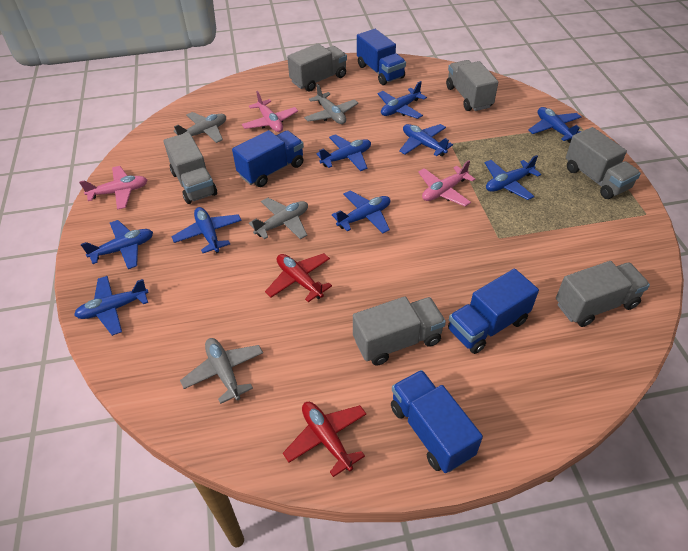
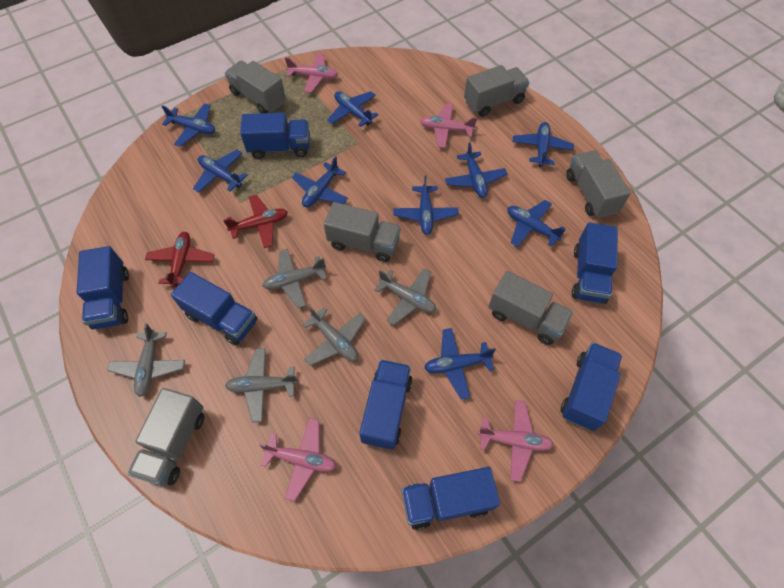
blue truck: 4 -> 7
grey plane: 4 -> 5
pink plane: 3 -> 4

